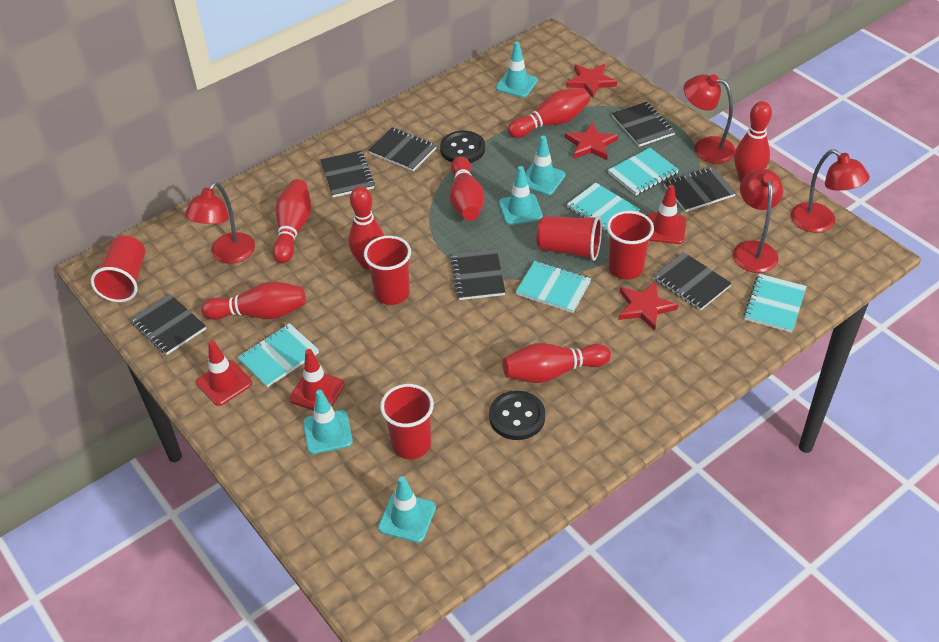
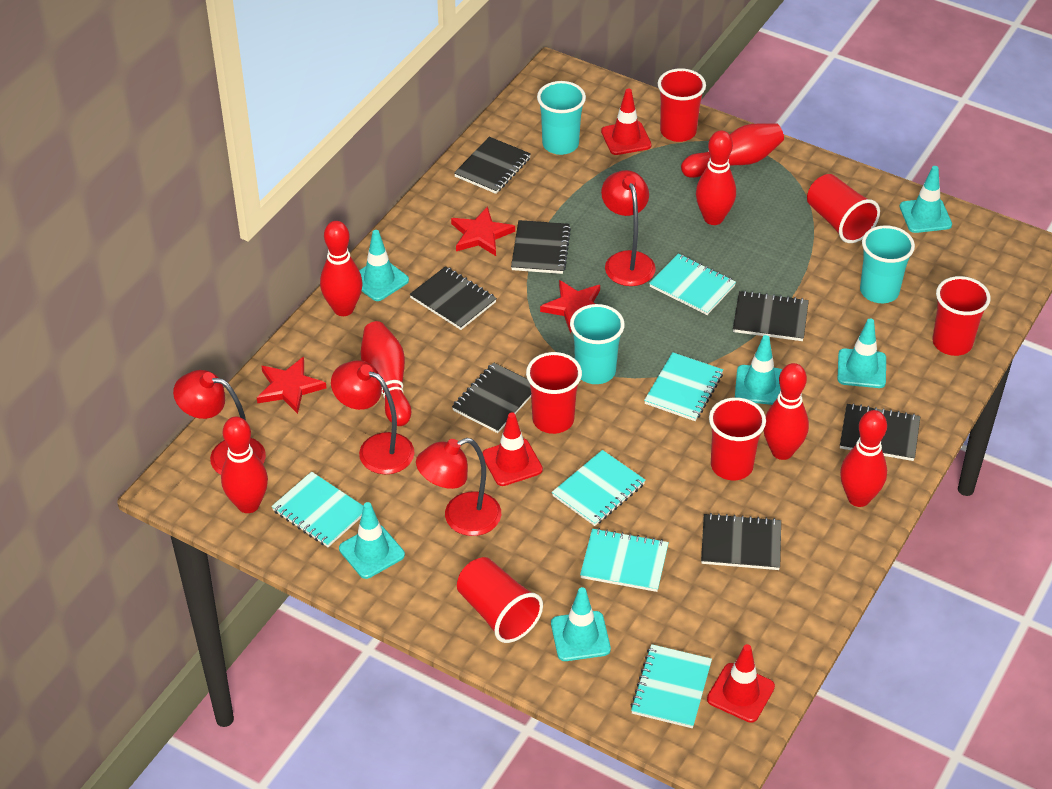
black button: 2 -> 0
red cup: 5 -> 6
turquoise cup: 0 -> 3
turquoise notebook: 5 -> 6
turquoise traffic cone: 5 -> 6

